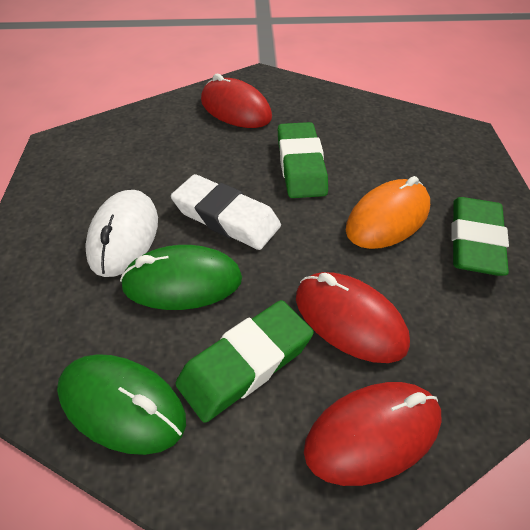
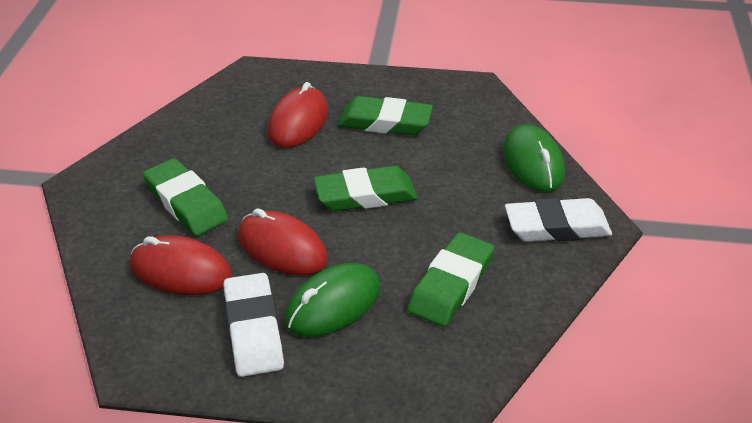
green eraser: 3 -> 4
orange mouse: 1 -> 0
white eraser: 1 -> 2
white mouse: 1 -> 0

